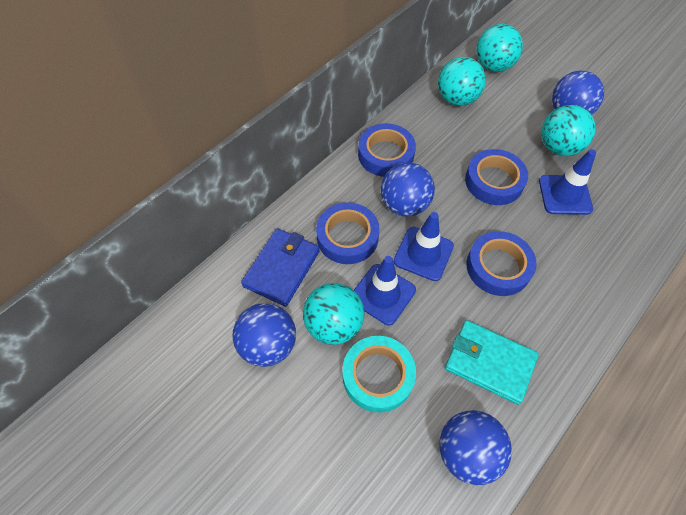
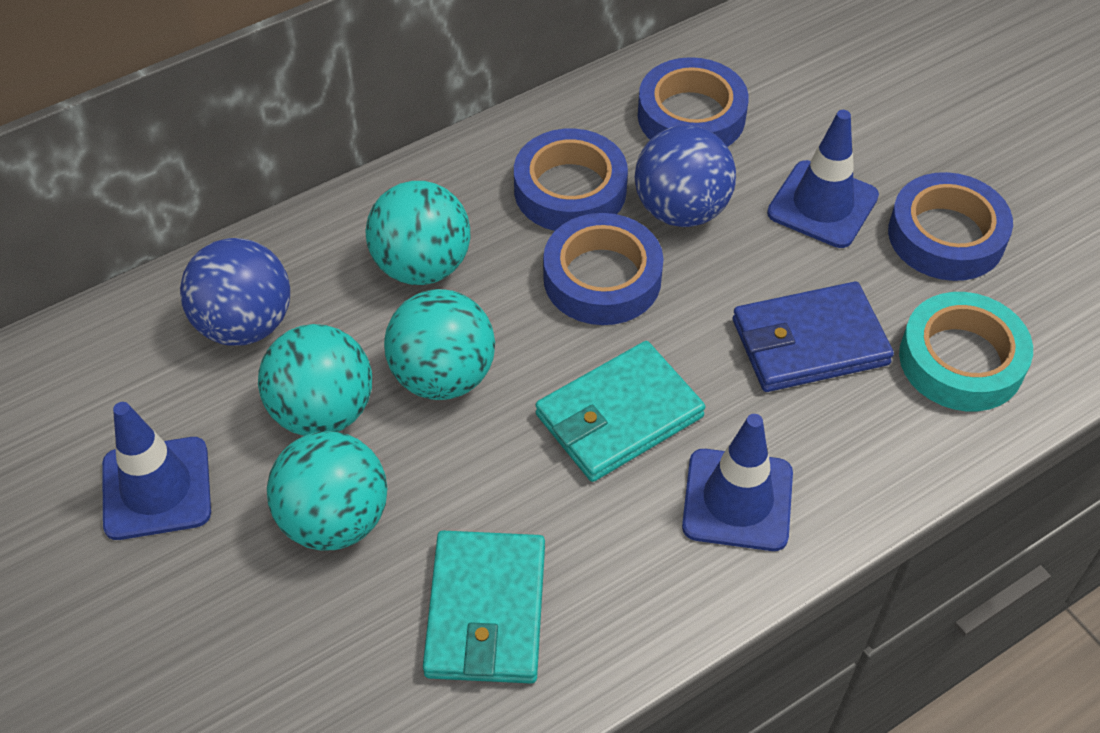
blue ball: 4 -> 2
turquoise wallet: 1 -> 2

